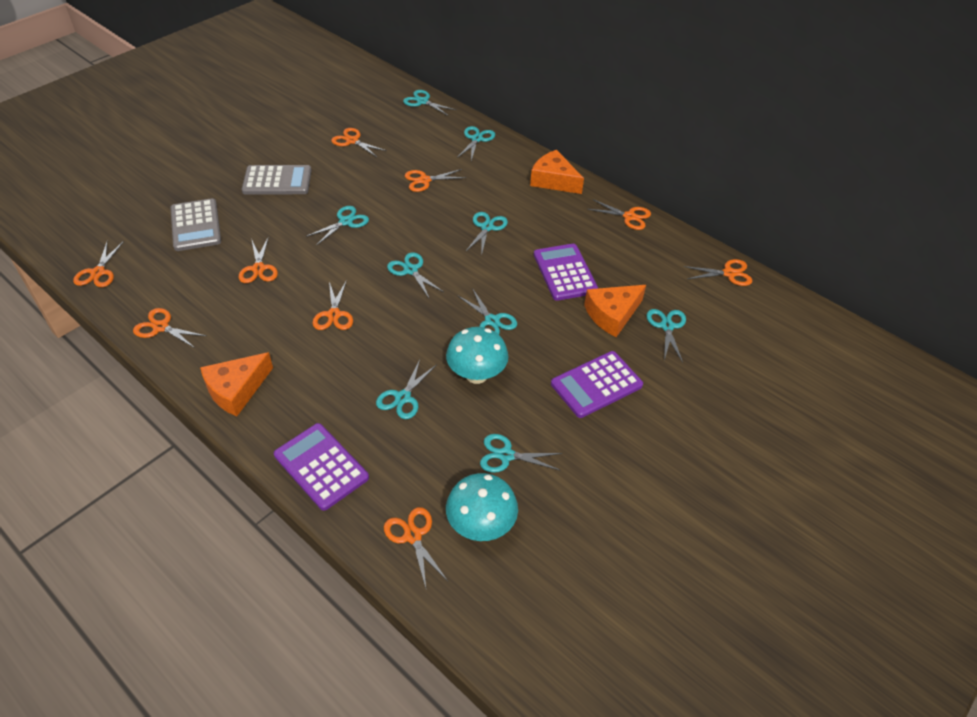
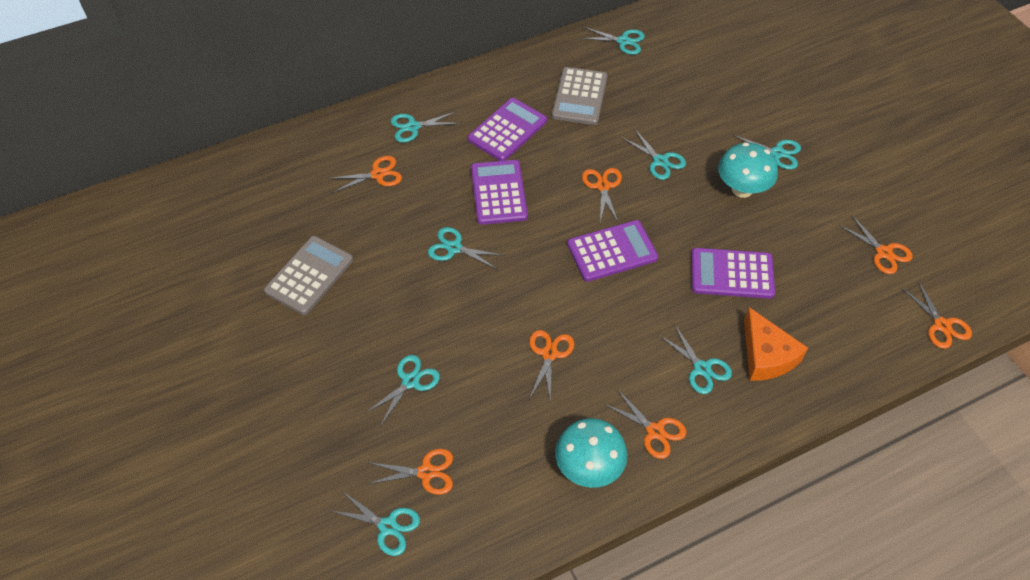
orange cheese: 3 -> 1
orange scissors: 9 -> 7
purple calculator: 3 -> 4
turquoise scissors: 9 -> 8

